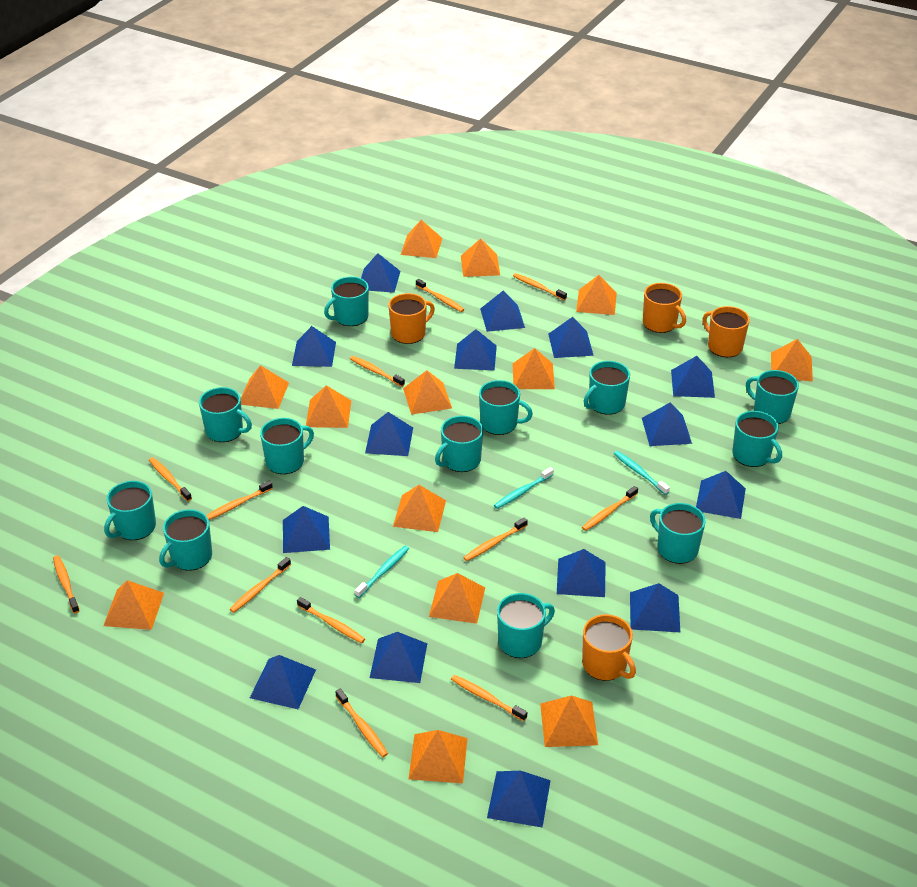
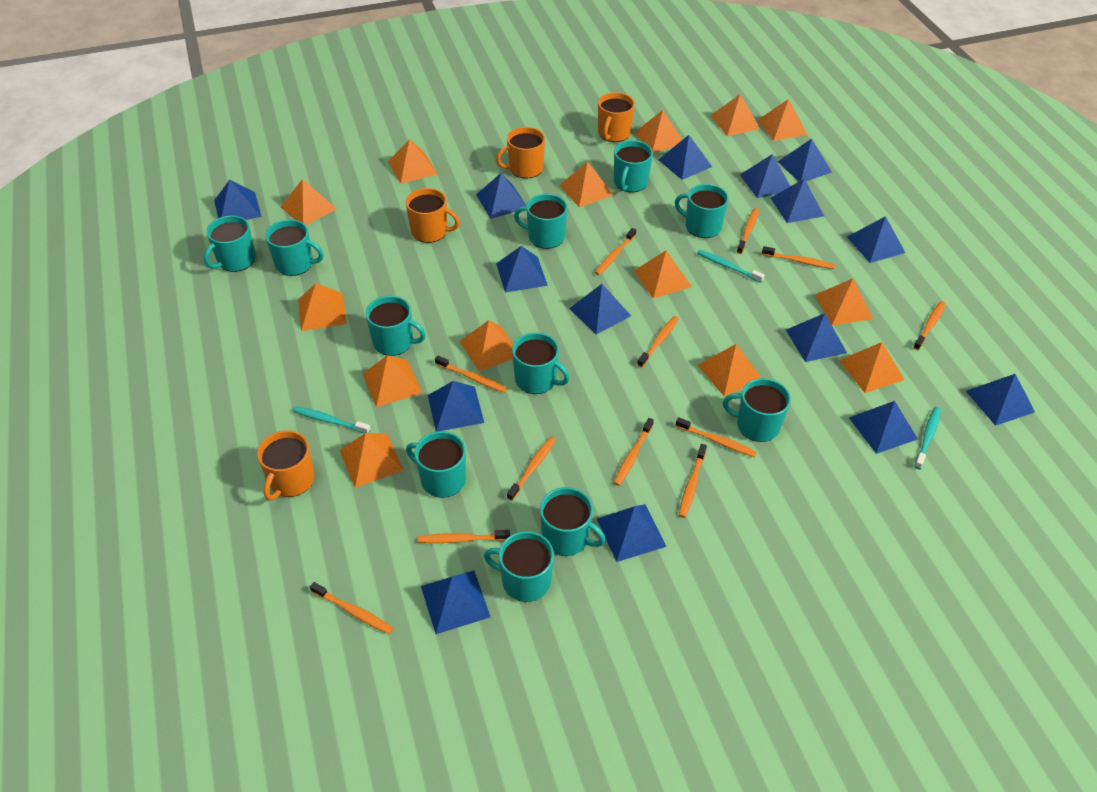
orange pyramid: 13 -> 14
turquoise mug: 12 -> 11

